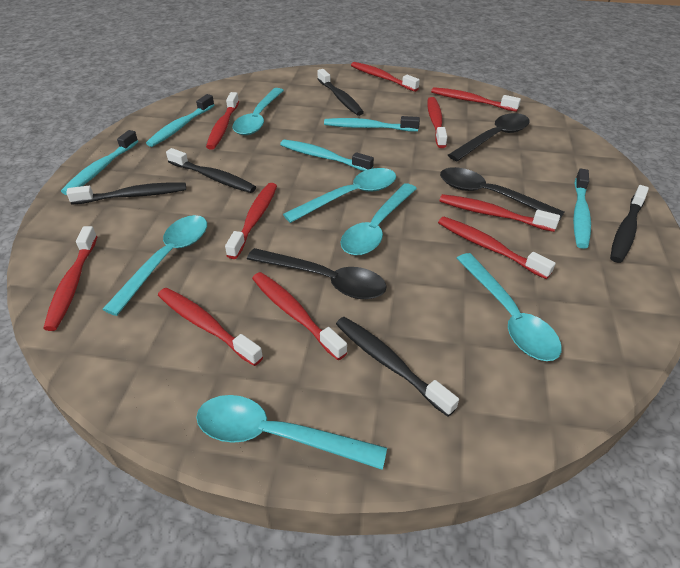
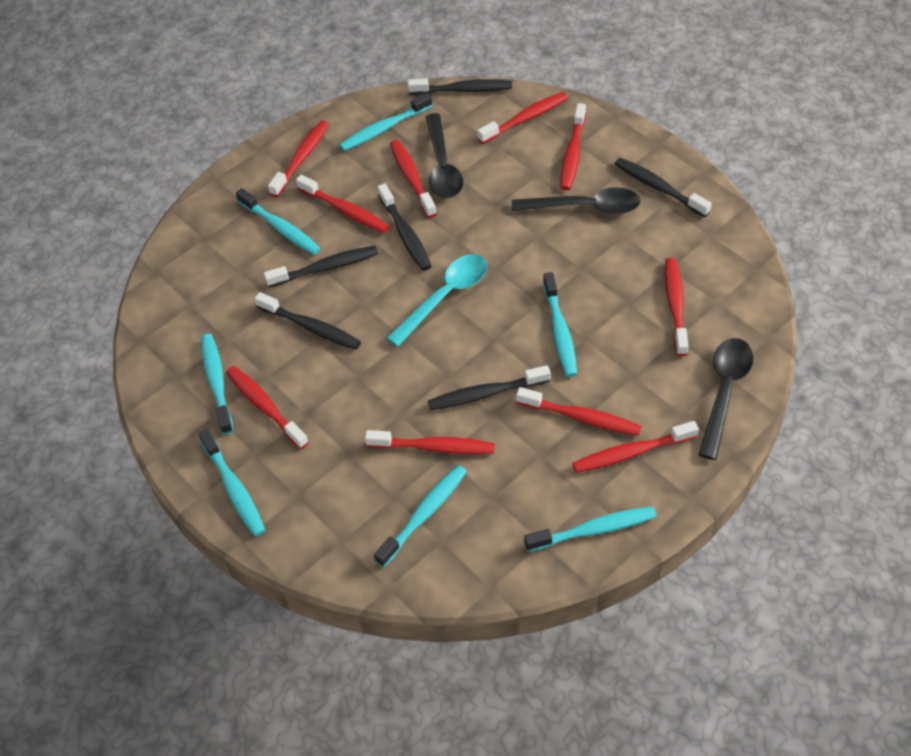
black toothbrush: 5 -> 6
turquoise spoon: 6 -> 1
turquoise toothbrush: 5 -> 7

